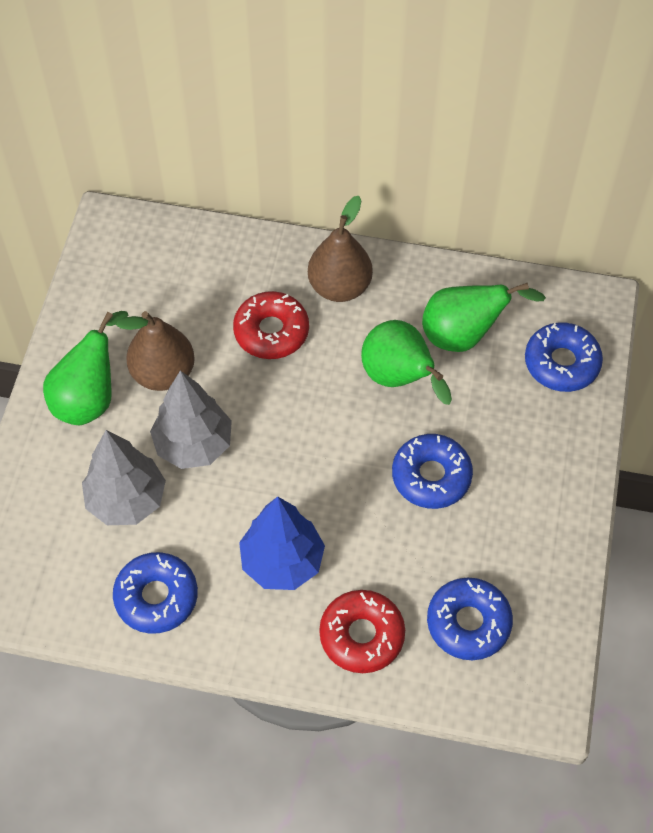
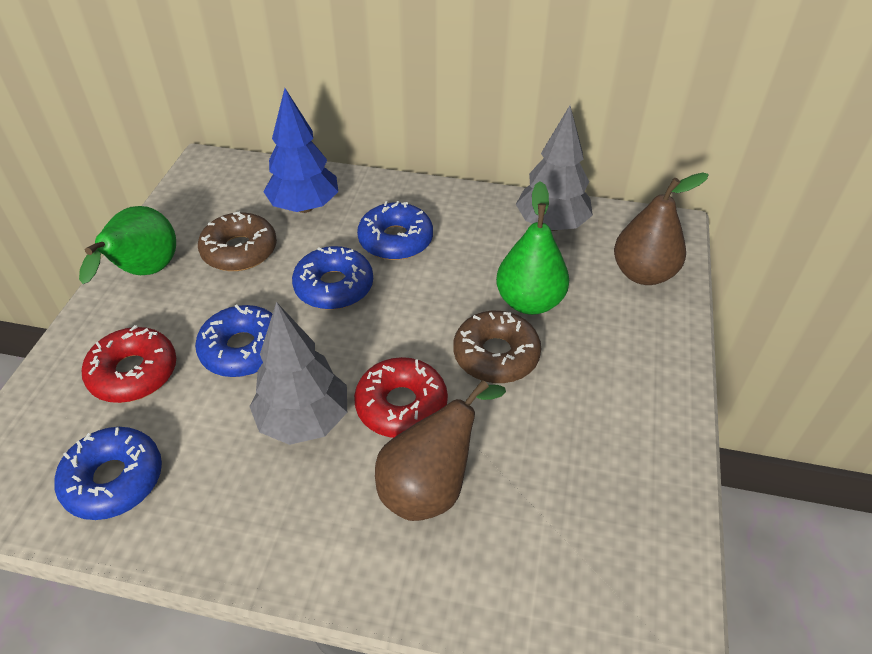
brown donut: 0 -> 2
green pear: 3 -> 2

